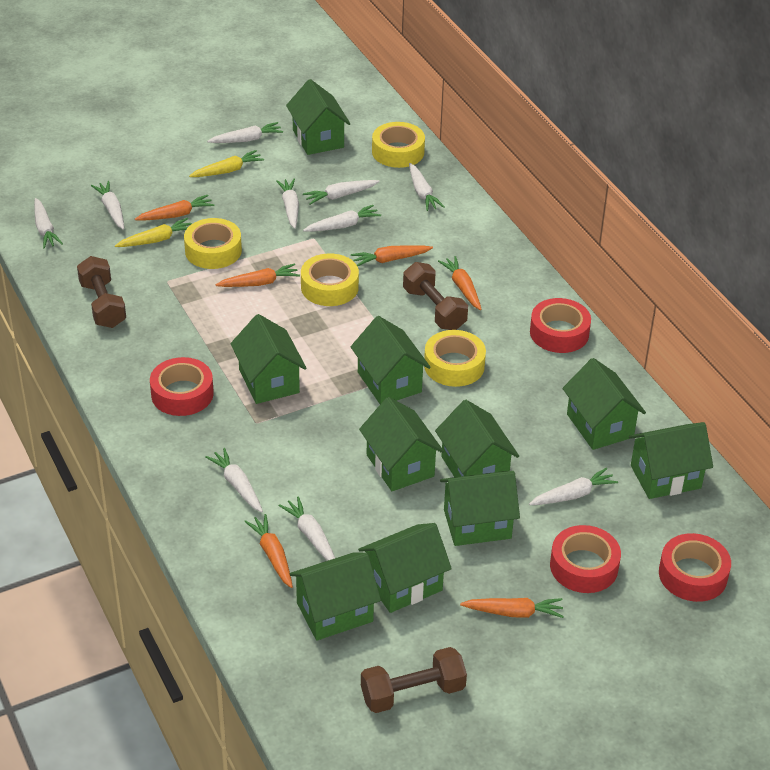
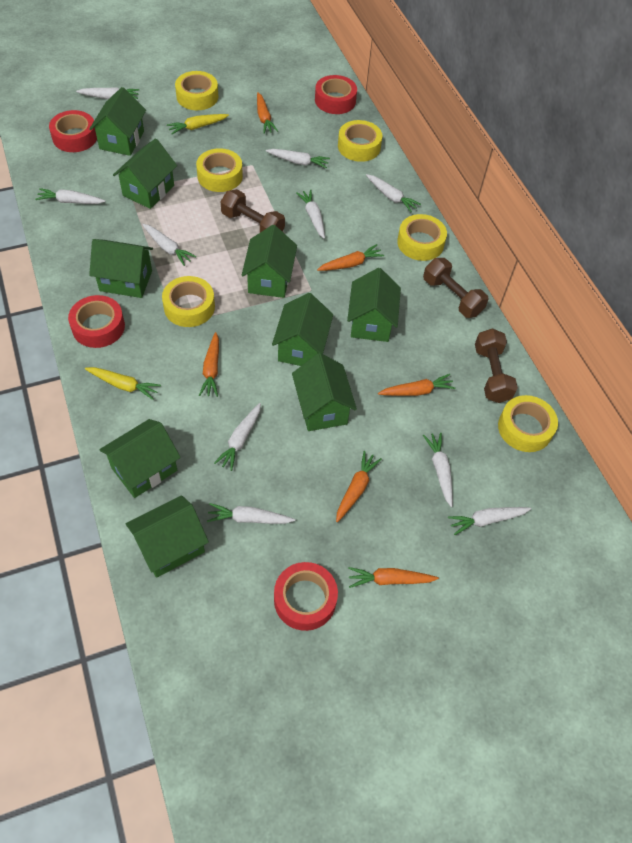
green house: 10 -> 9
yellow tape: 4 -> 6

